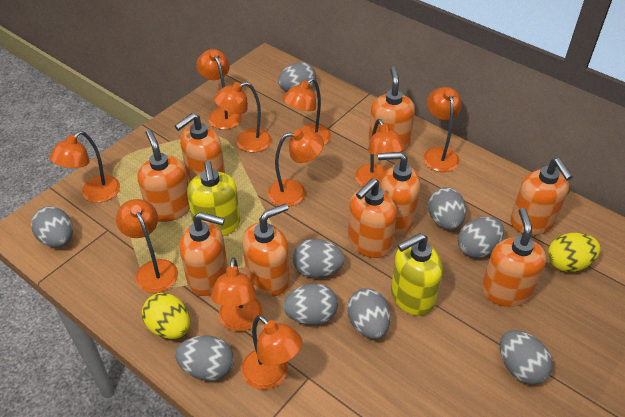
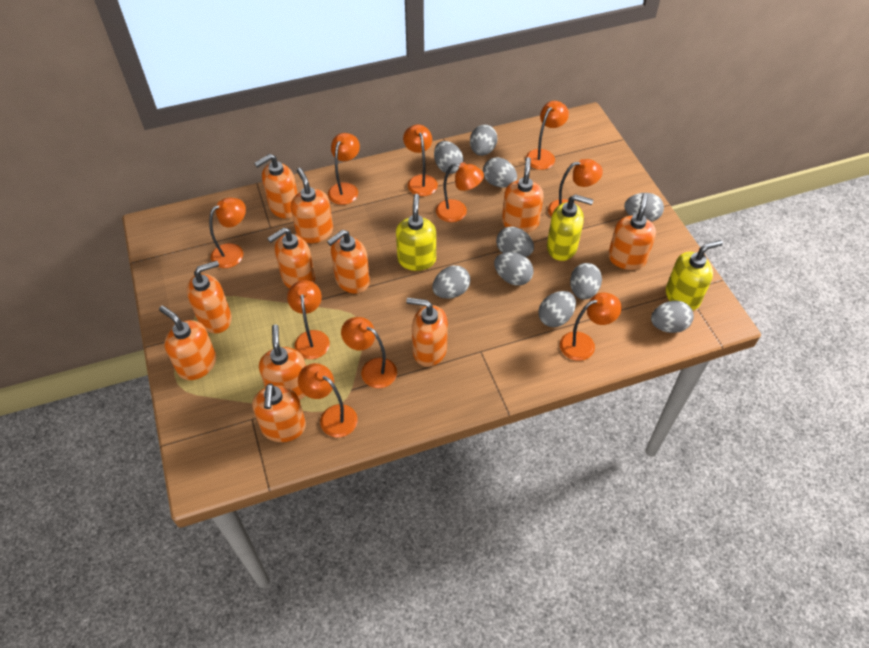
grey egg: 9 -> 10
orange soap dispenser: 9 -> 11
yellow egg: 2 -> 0
yellow soap dispenser: 2 -> 3

